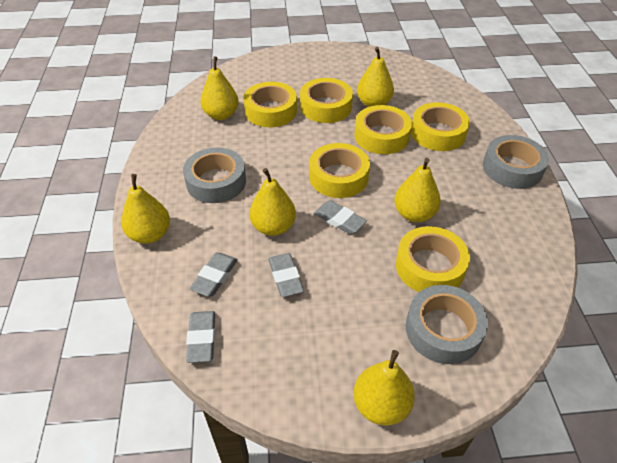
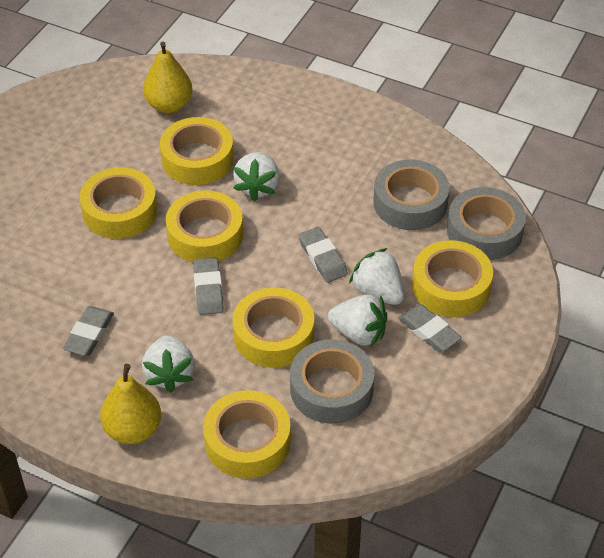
white strawberry: 0 -> 4
yellow pear: 6 -> 2

